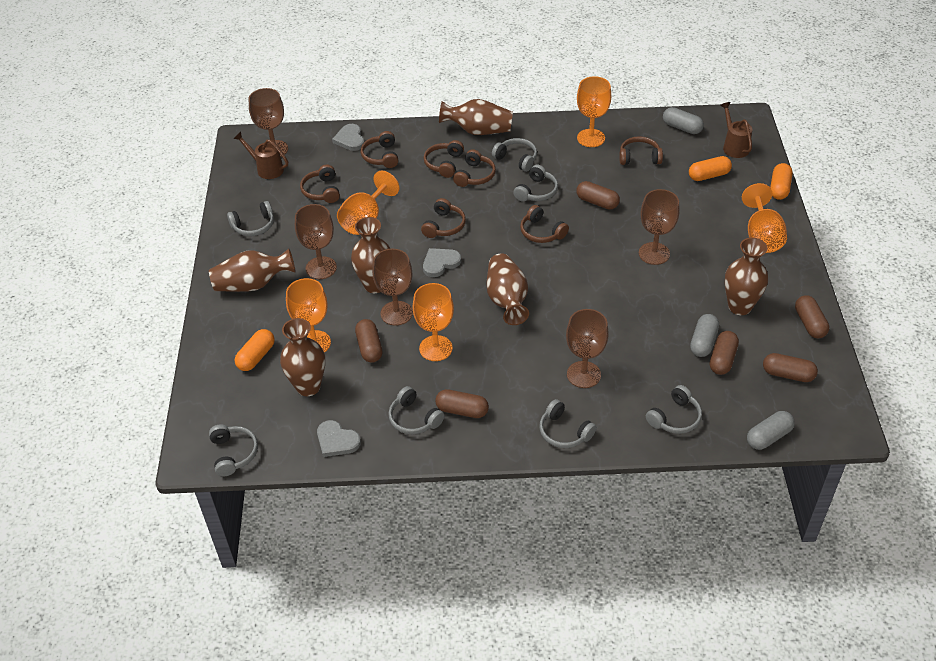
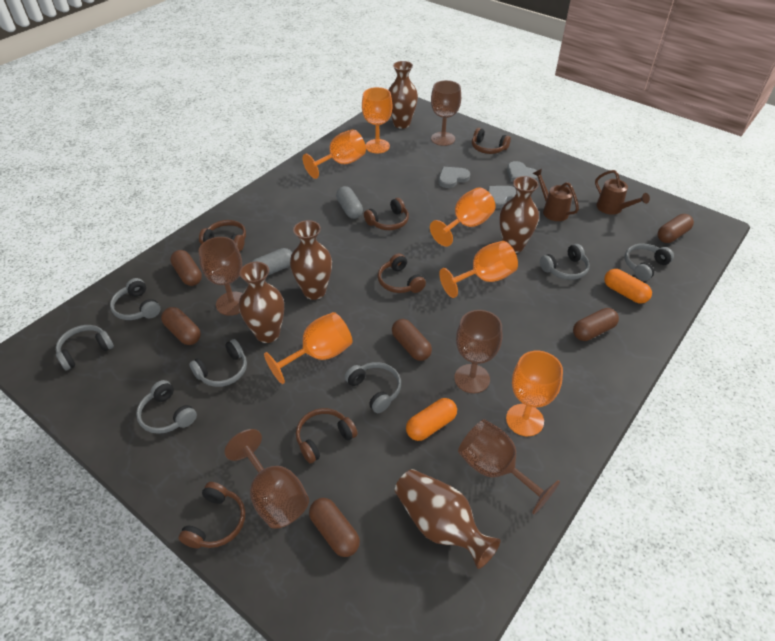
brown headphones: 7 -> 6
brown vase: 6 -> 5
grey capsule: 3 -> 2
orange capsule: 3 -> 2
orange goblet: 5 -> 6

